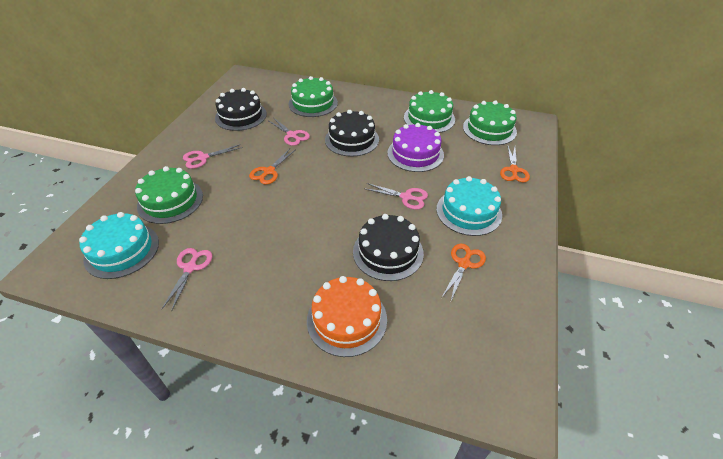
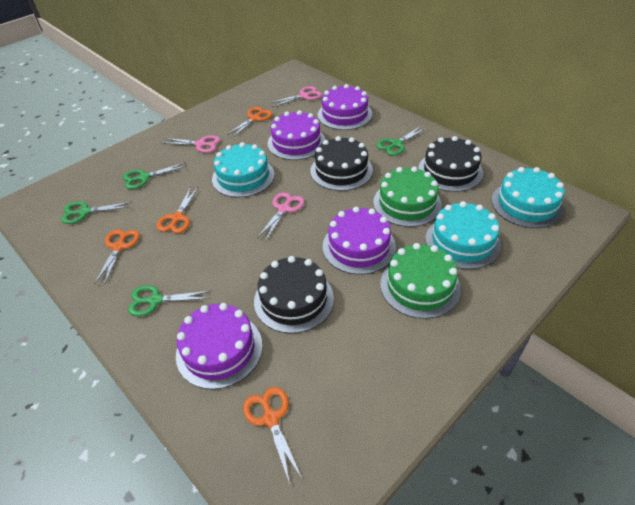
green cake: 4 -> 2
green scissors: 0 -> 4
orange cake: 1 -> 0
orange scissors: 3 -> 4
pink scissors: 4 -> 3
purple cake: 1 -> 4
turquoise cake: 2 -> 3

